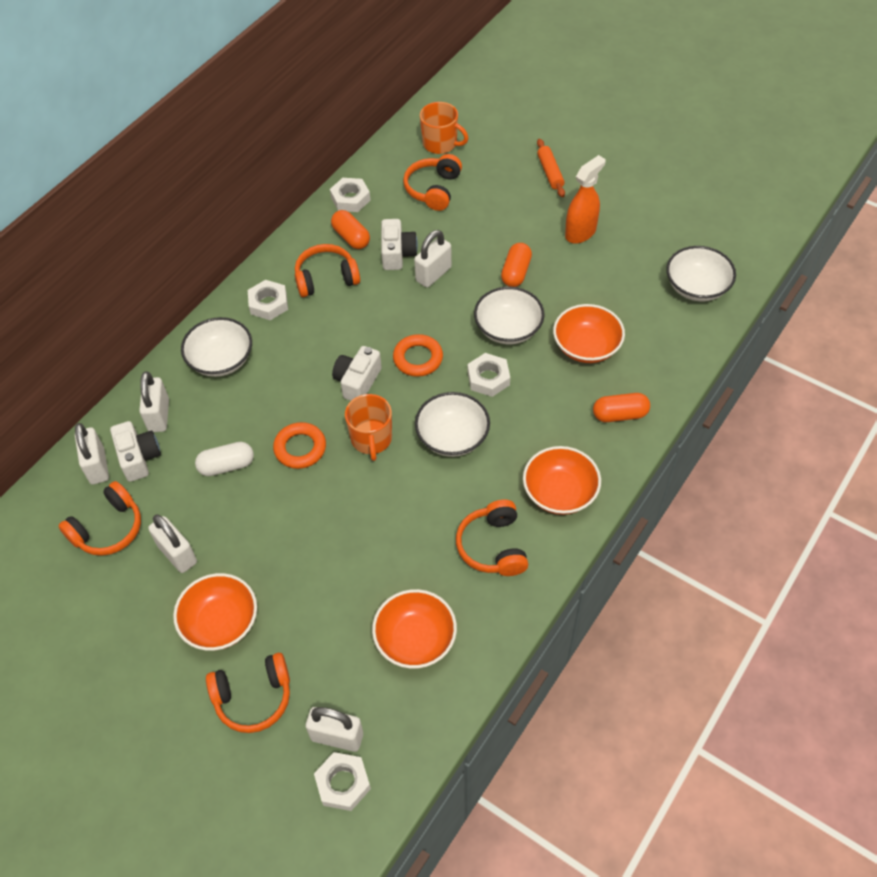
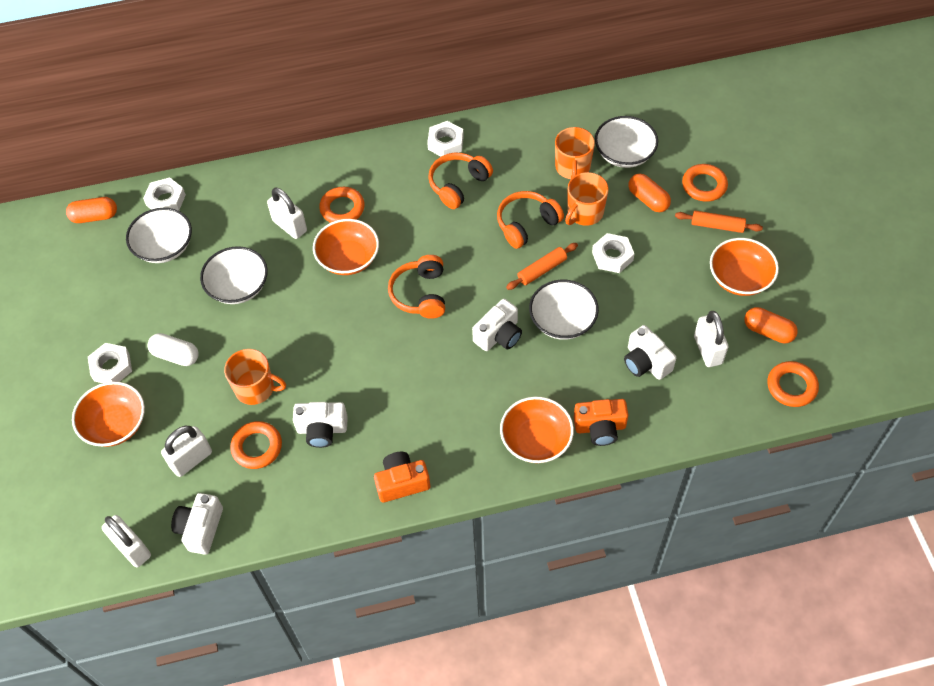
orange camera: 0 -> 2
orange headphones: 5 -> 3
orange mug: 2 -> 3
orange ring: 2 -> 4
orange rolling pin: 1 -> 2
orange spray bottle: 1 -> 0
white camera: 3 -> 4
white padlock: 5 -> 4

